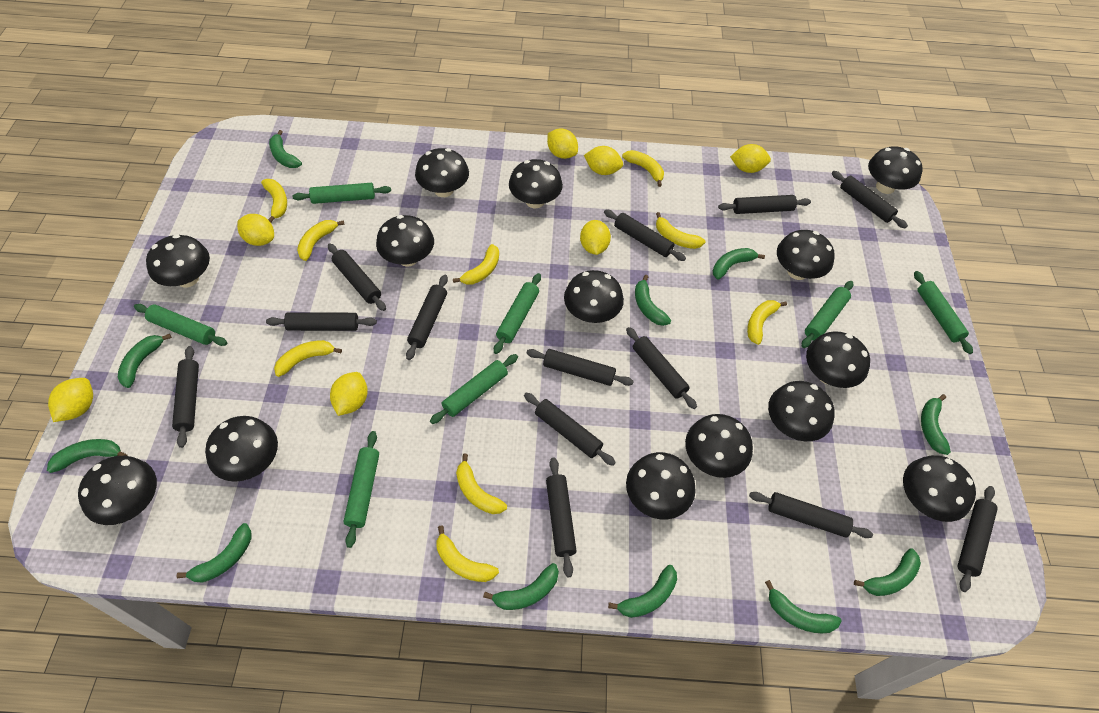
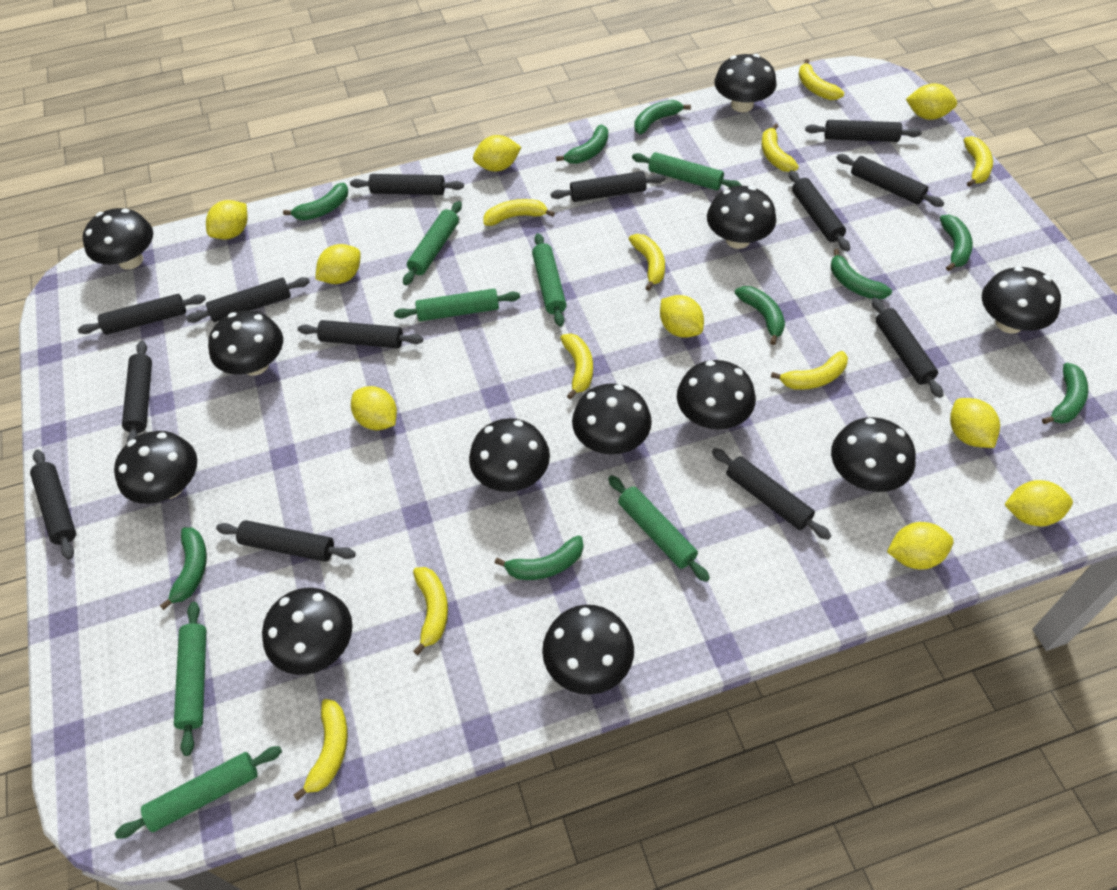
black mushroom: 14 -> 12
green banana: 11 -> 9
yellow lemon: 7 -> 9

